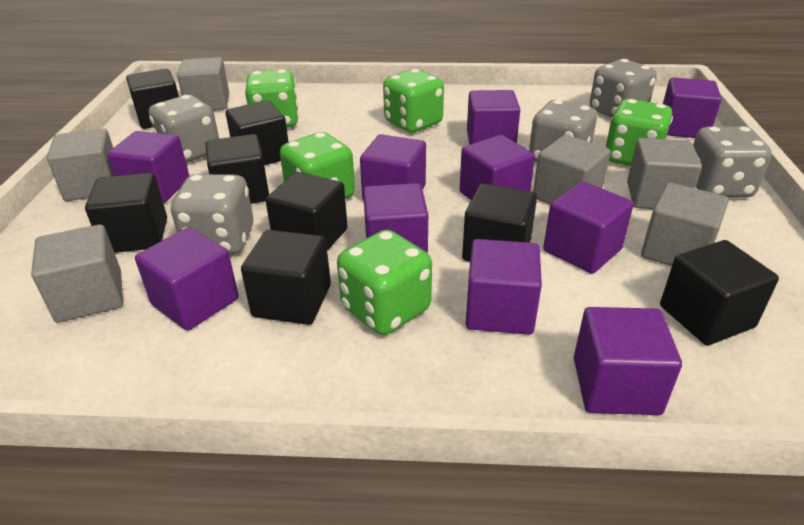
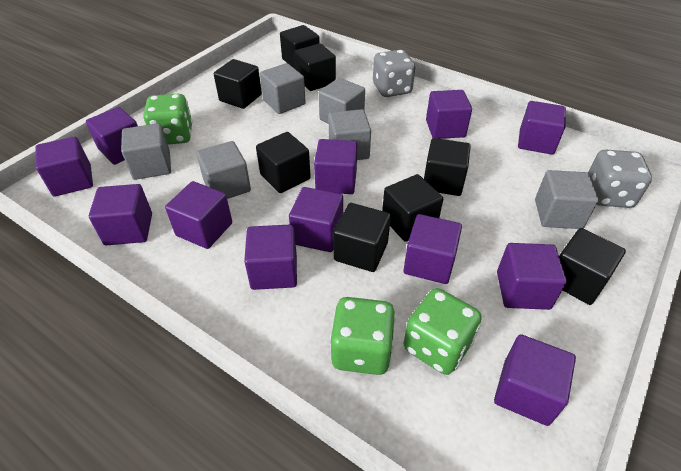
green dice: 5 -> 3
grey dice: 5 -> 2
purple cube: 10 -> 12

